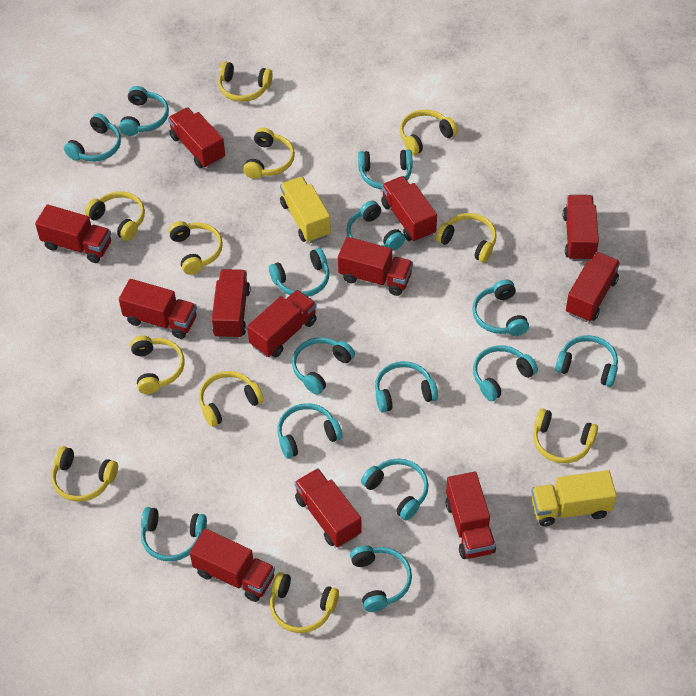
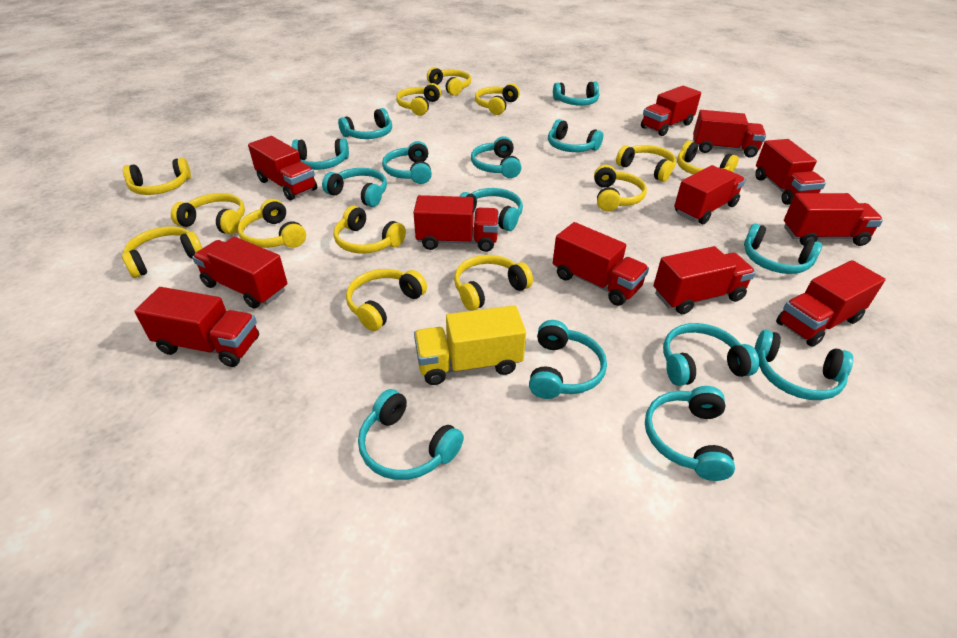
yellow headphones: 11 -> 13
yellow truck: 2 -> 1

